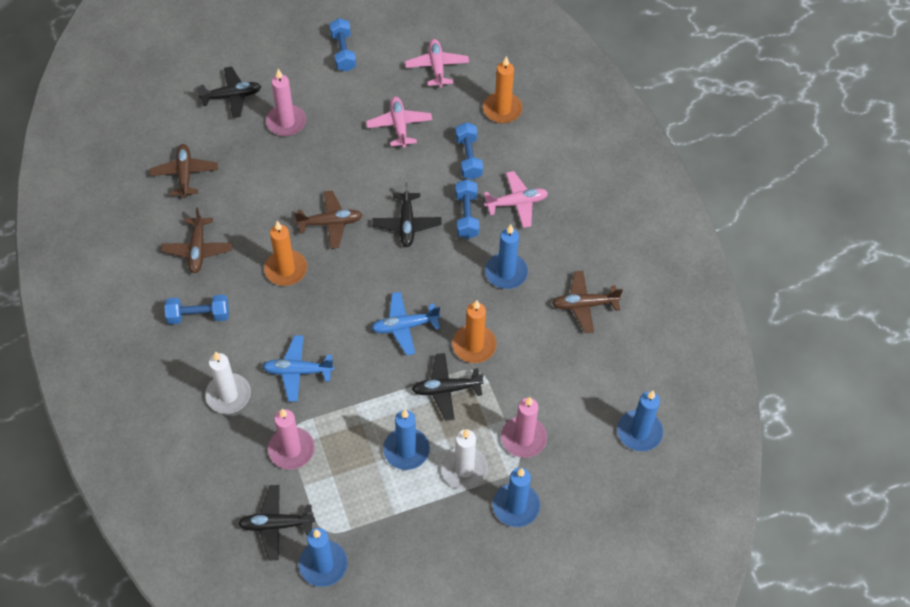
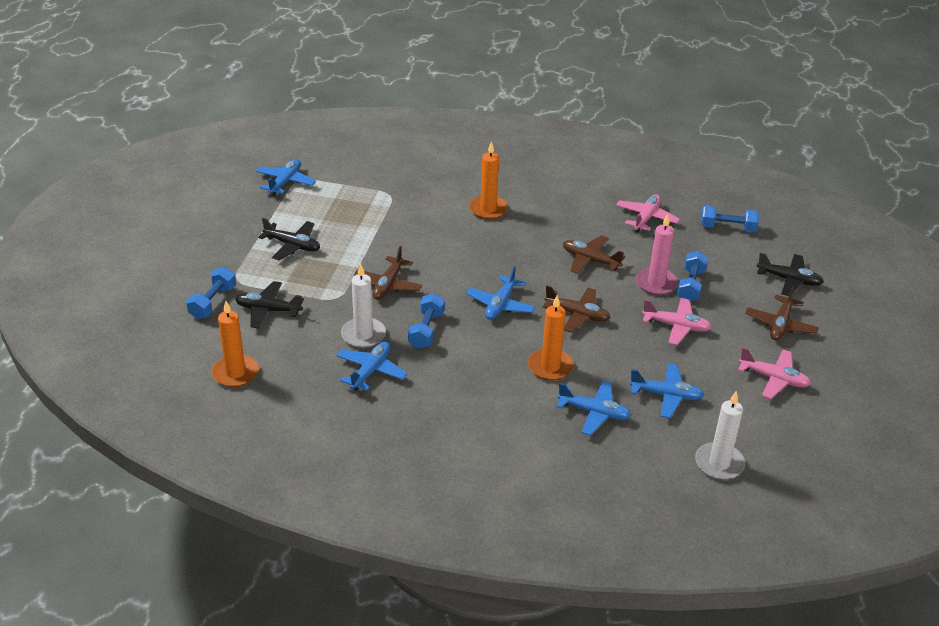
black plane: 4 -> 3
blue candle: 5 -> 0
blue plane: 2 -> 5
pink candle: 3 -> 1

